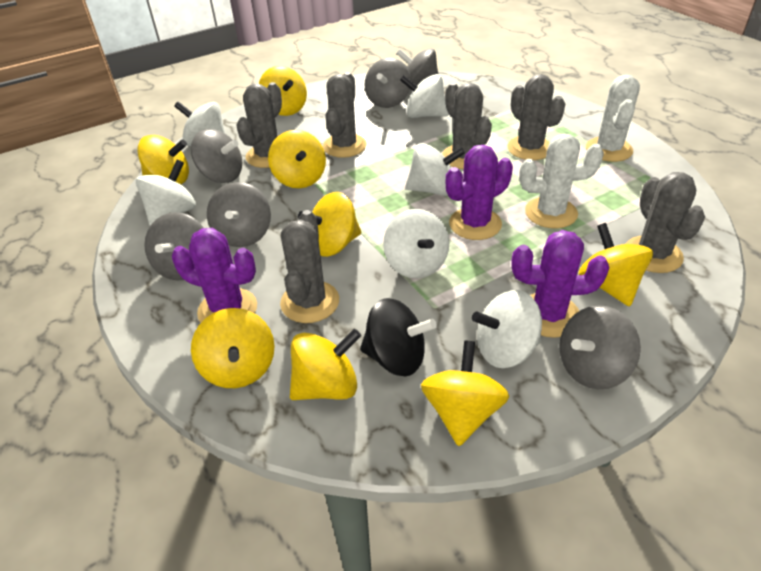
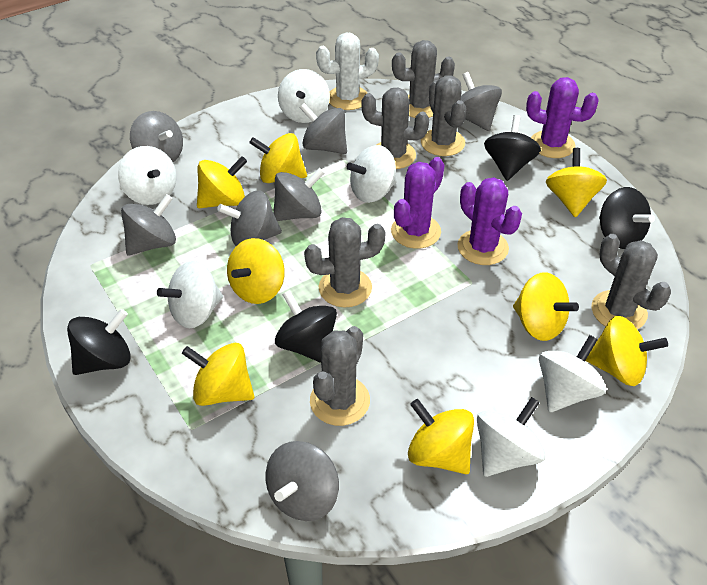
black spinning top: 1 -> 4
grey spinning top: 6 -> 7
white cactus: 2 -> 1

